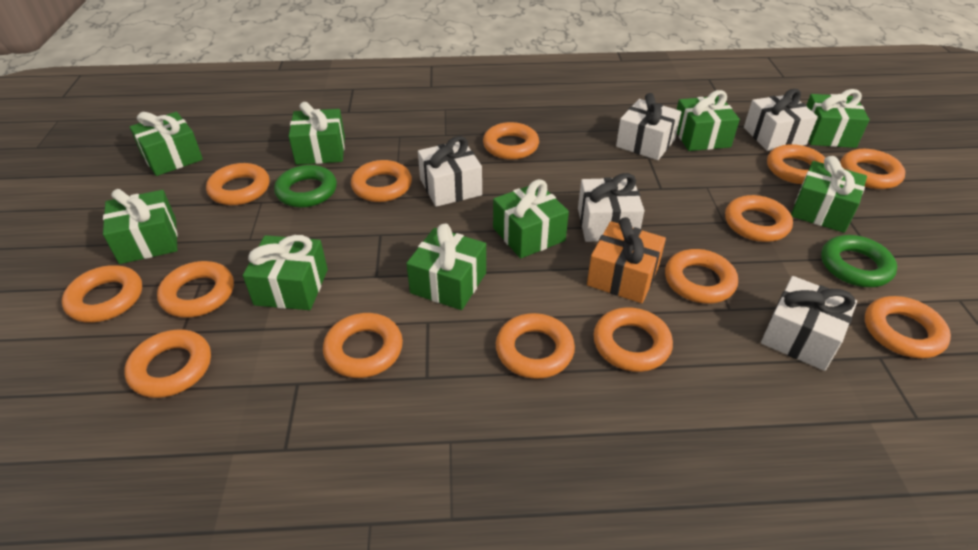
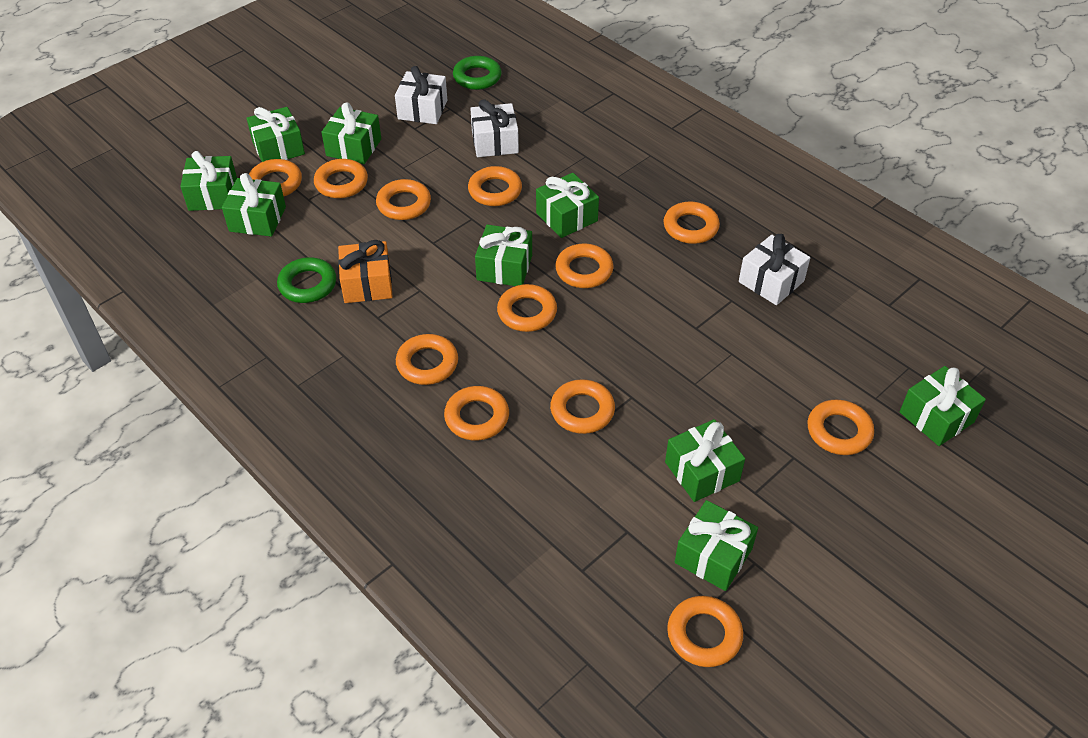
orange ring: 14 -> 12
white gift: 5 -> 3

